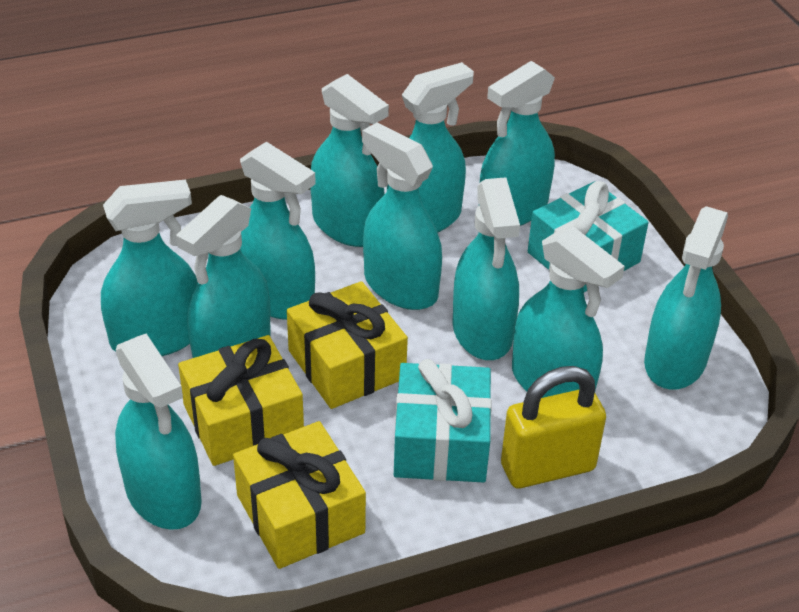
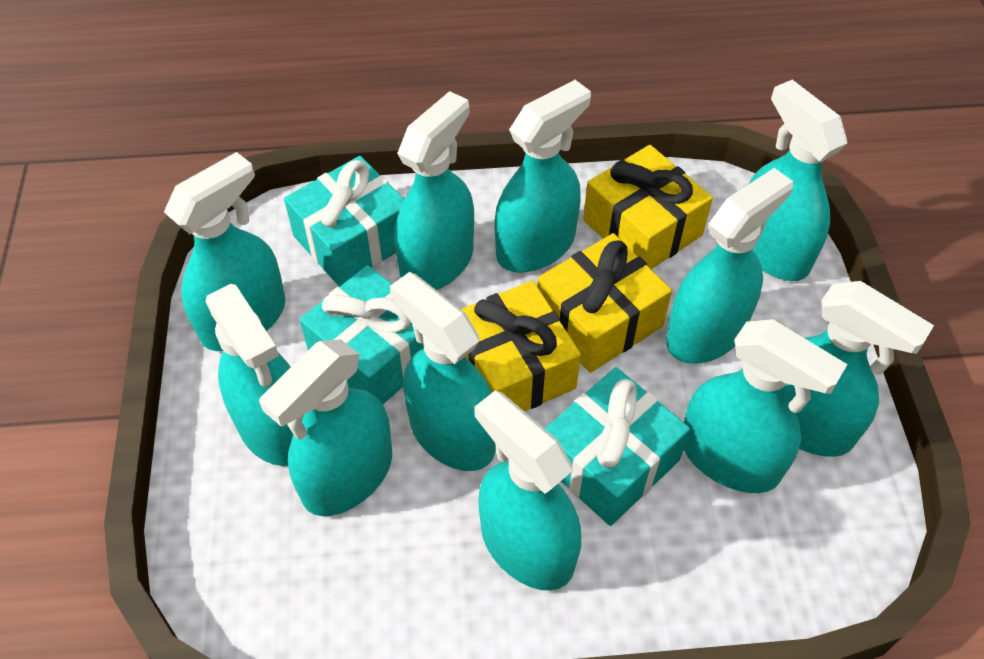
turquoise gift: 2 -> 3
yellow padlock: 1 -> 0

